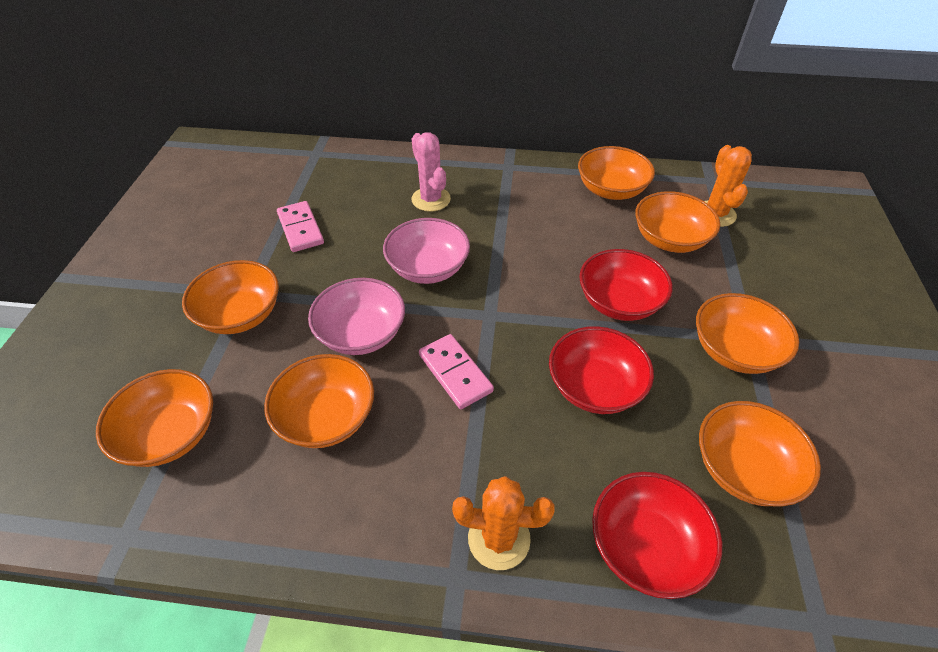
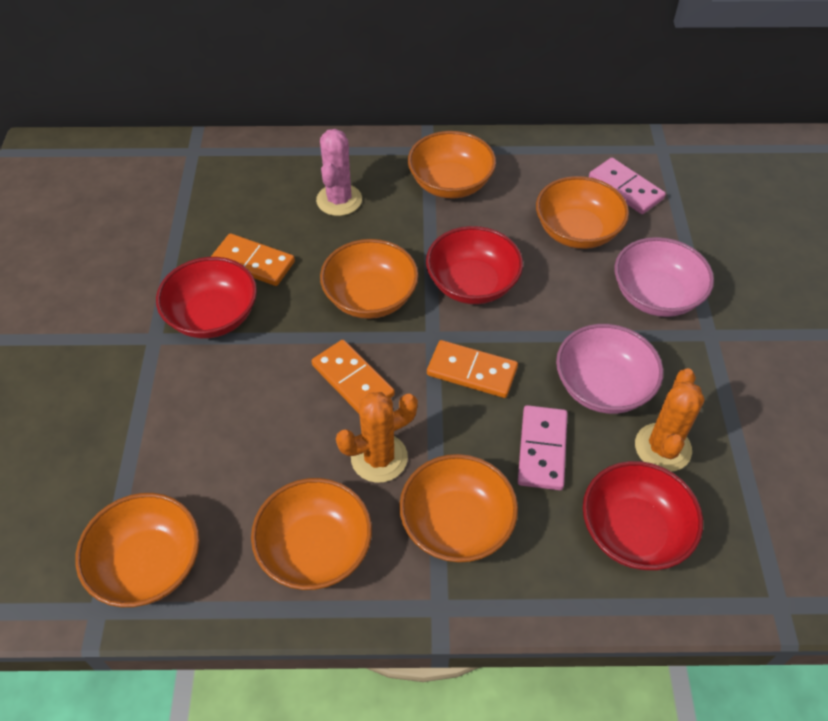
orange bowl: 7 -> 6
orange domino: 0 -> 3

